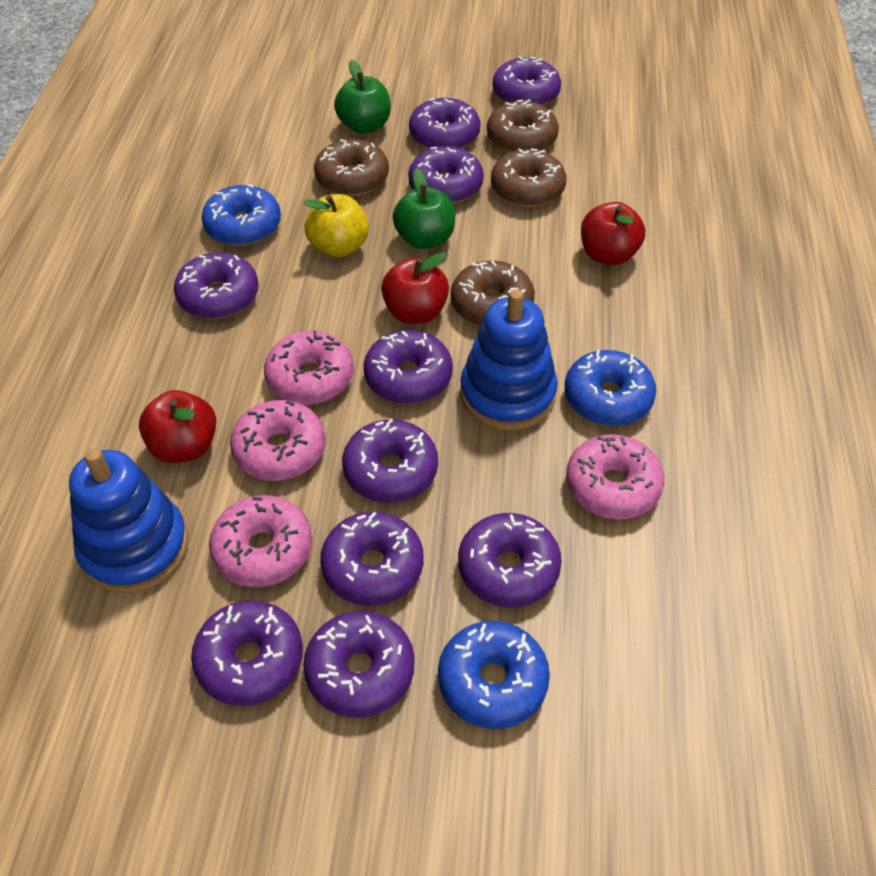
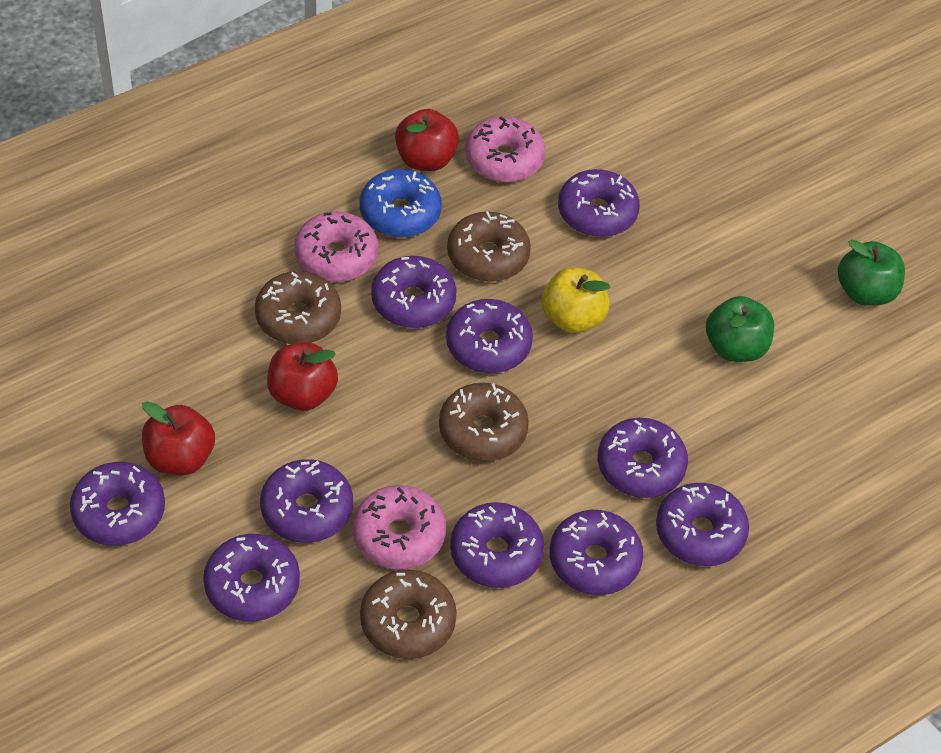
blue donut: 3 -> 1
blue stacking toy: 2 -> 0
pink donut: 4 -> 3

